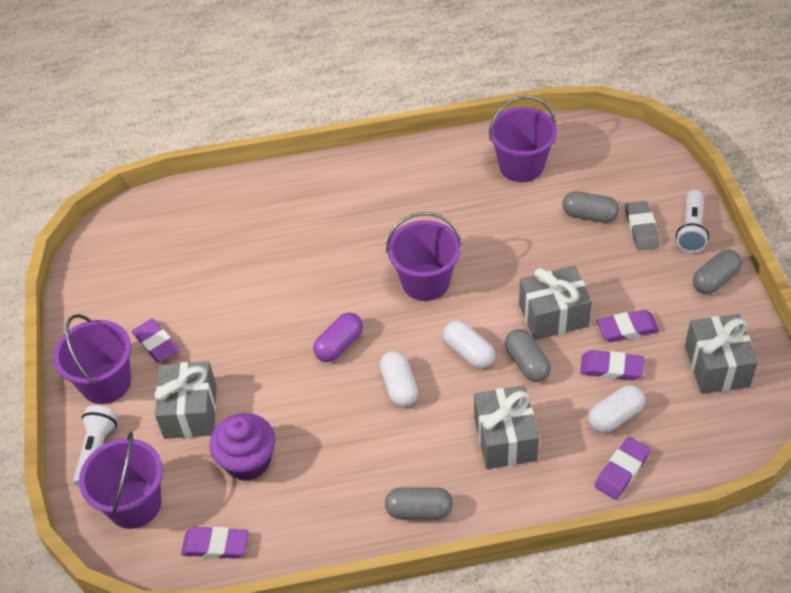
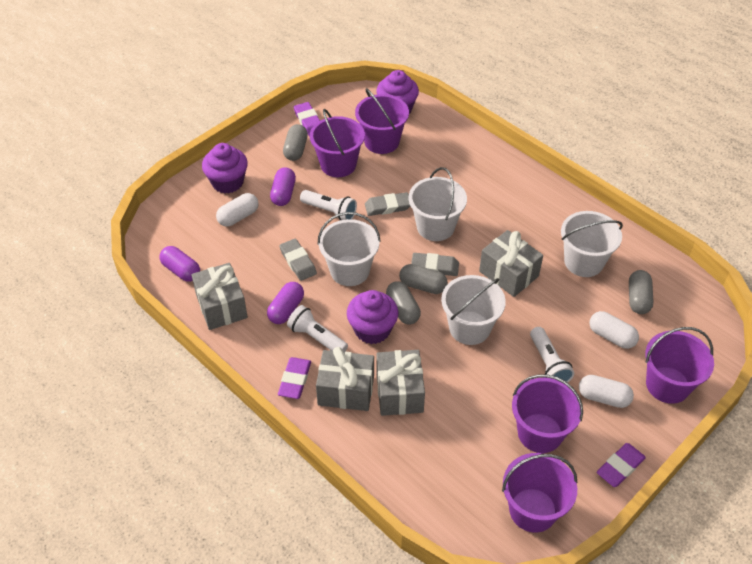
grey eraser: 1 -> 3
purple bucket: 4 -> 5
purple capsule: 1 -> 3
purple cupcake: 1 -> 3
purple eraser: 5 -> 3
white bucket: 0 -> 4
white flashlight: 2 -> 3

